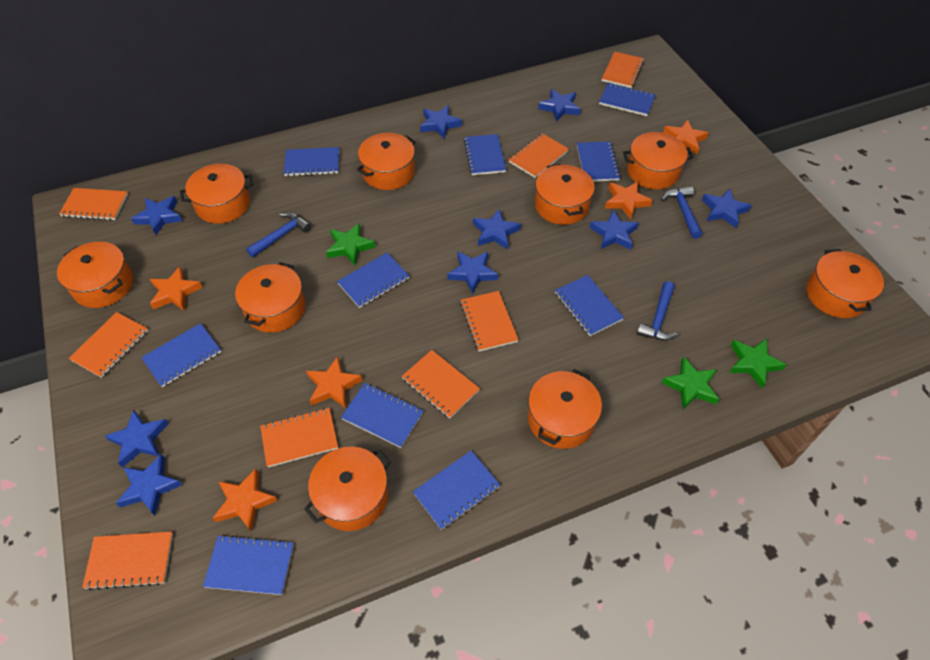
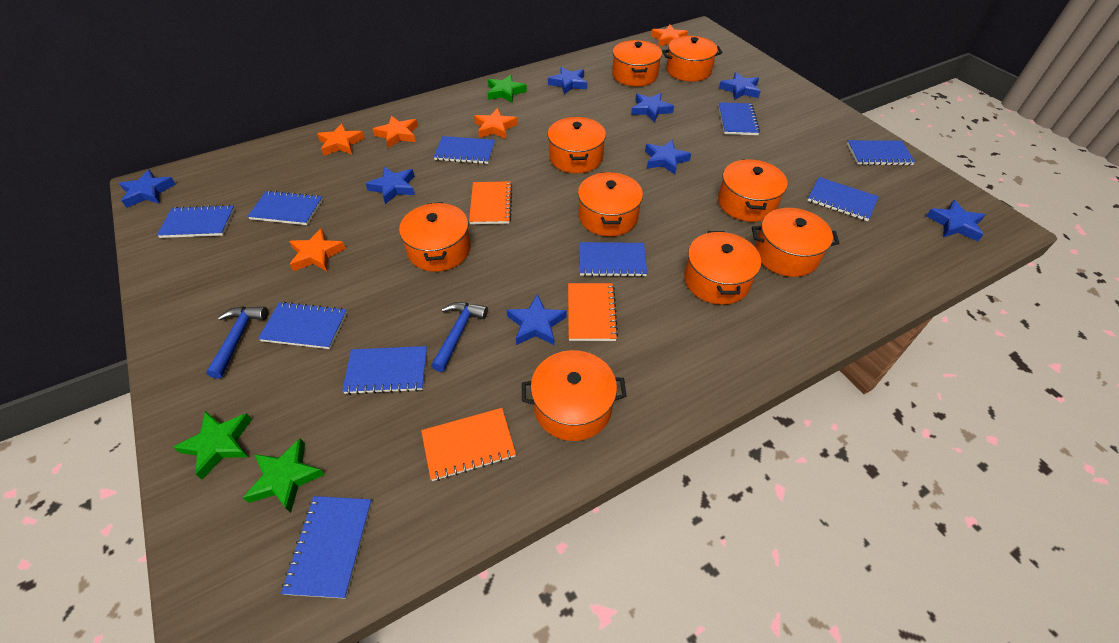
blue hammer: 3 -> 2
blue star: 9 -> 8
orange notebook: 8 -> 3

